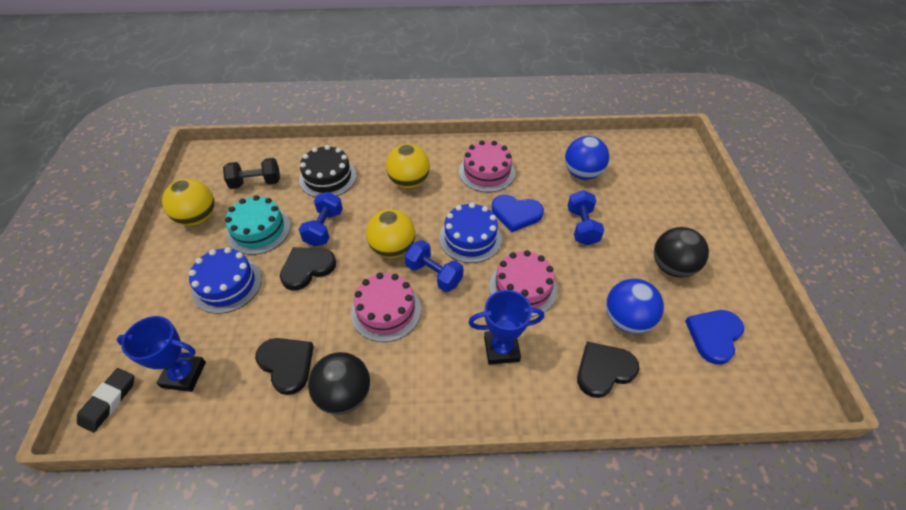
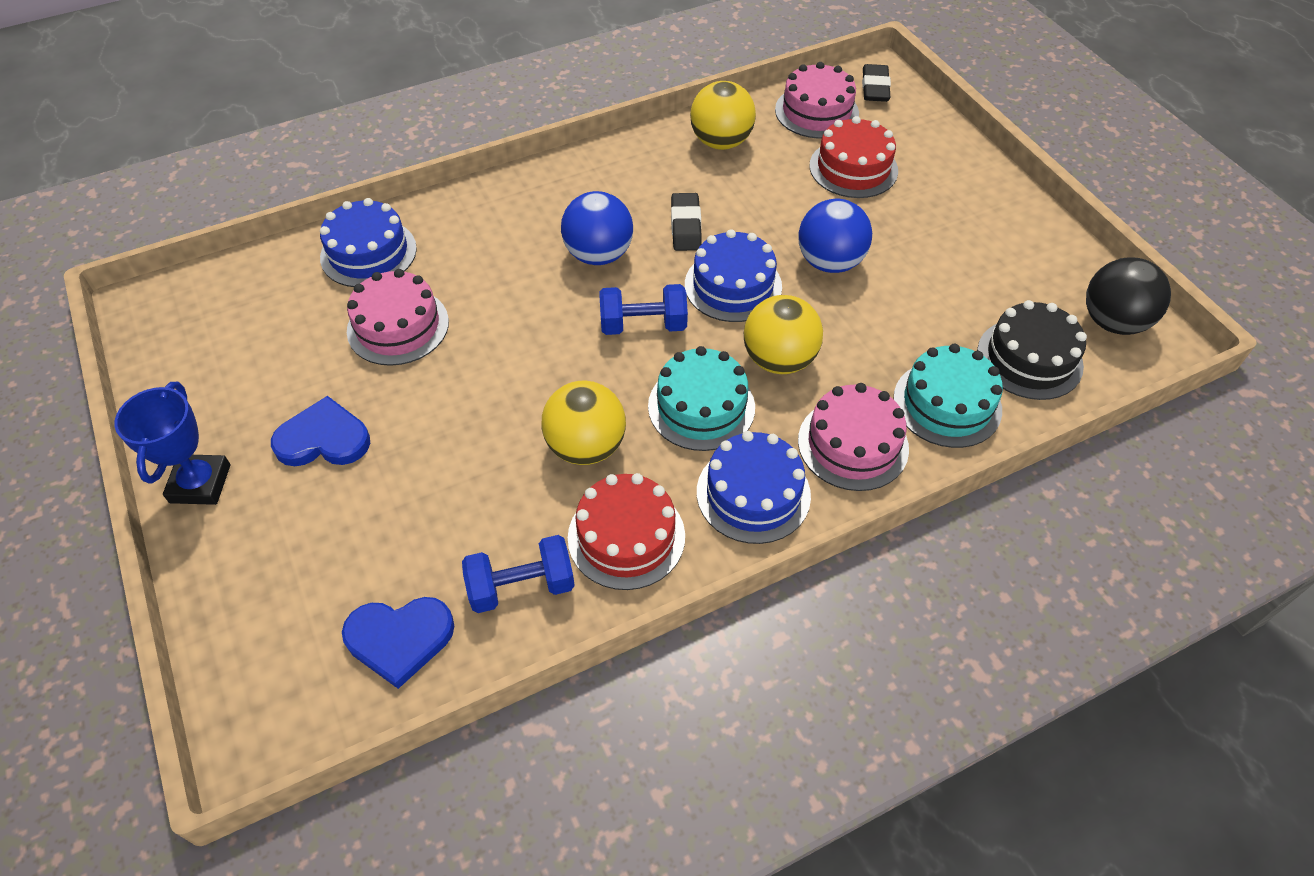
black ball: 2 -> 1
black dumbbell: 1 -> 0
black eraser: 1 -> 2
black heart: 3 -> 0
blue cake: 2 -> 3
blue dumbbell: 3 -> 2
blue trophy: 2 -> 1
red cake: 0 -> 2
turquoise cake: 1 -> 2

